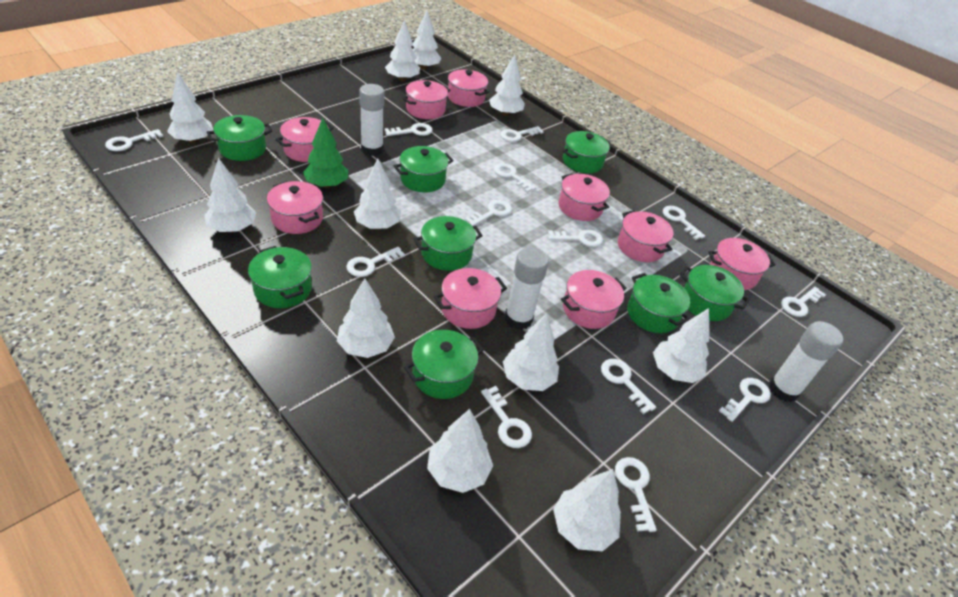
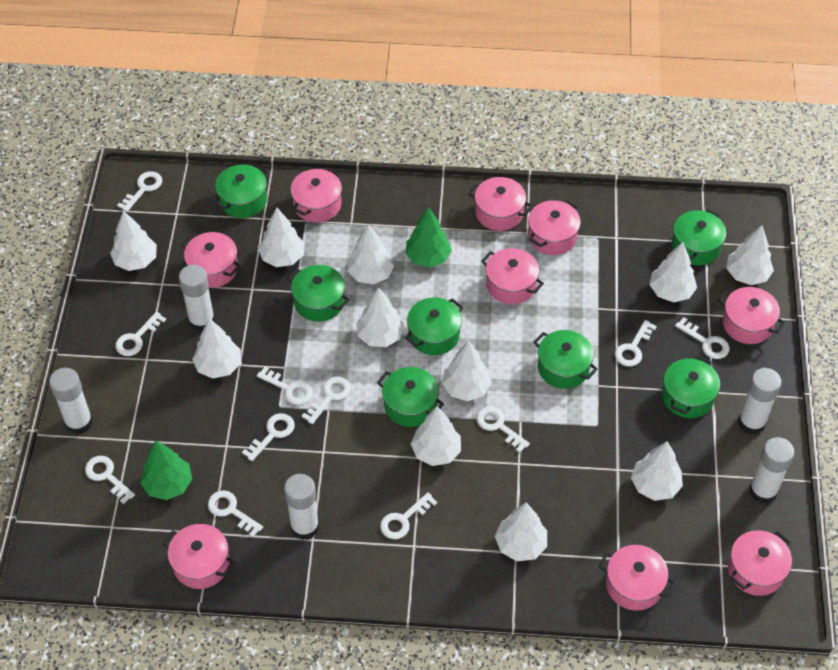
green pot: 8 -> 7
green tree: 1 -> 2
white glue stick: 3 -> 5
white key: 13 -> 11

